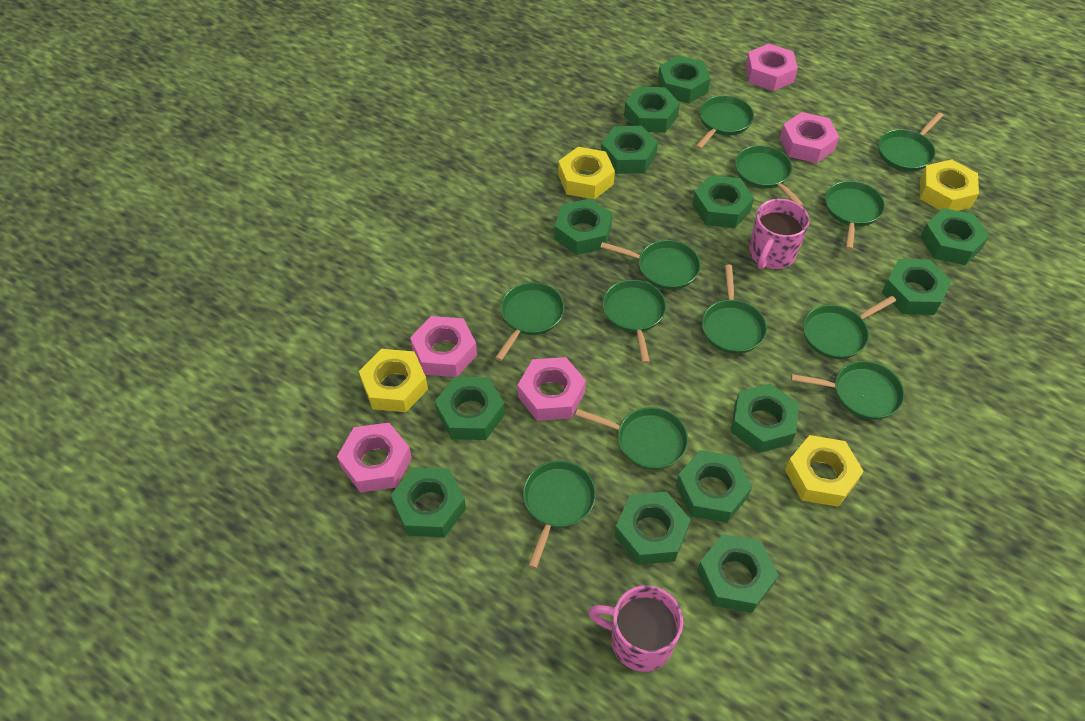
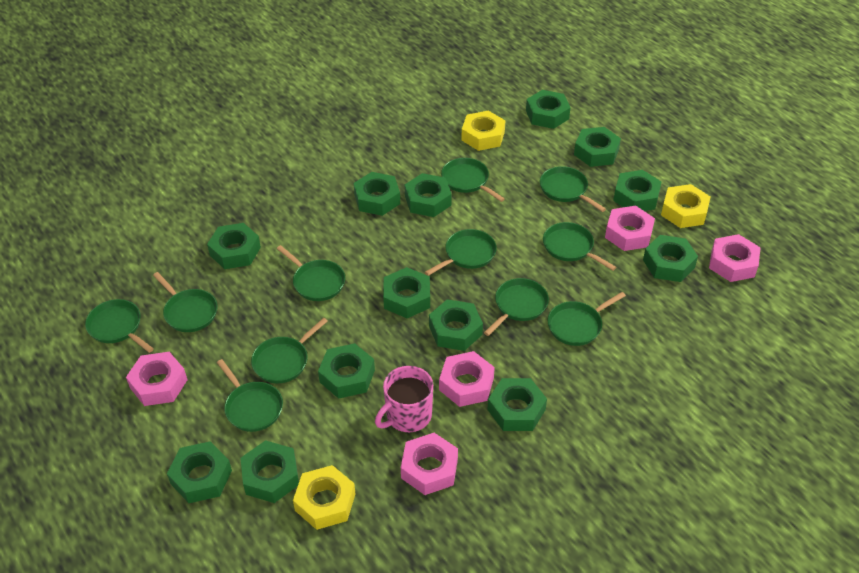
green pan: 12 -> 11
pink mug: 2 -> 1
yellow nut: 4 -> 3

